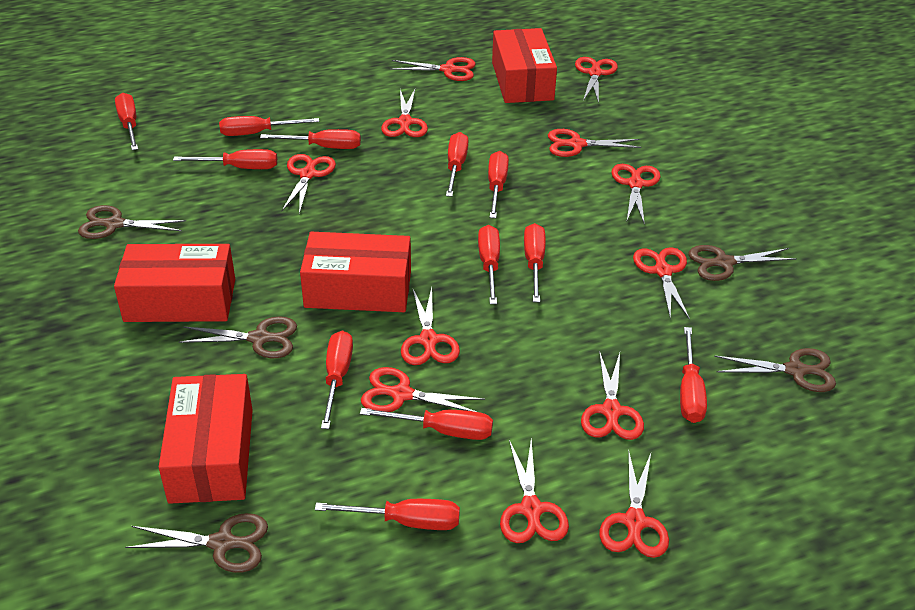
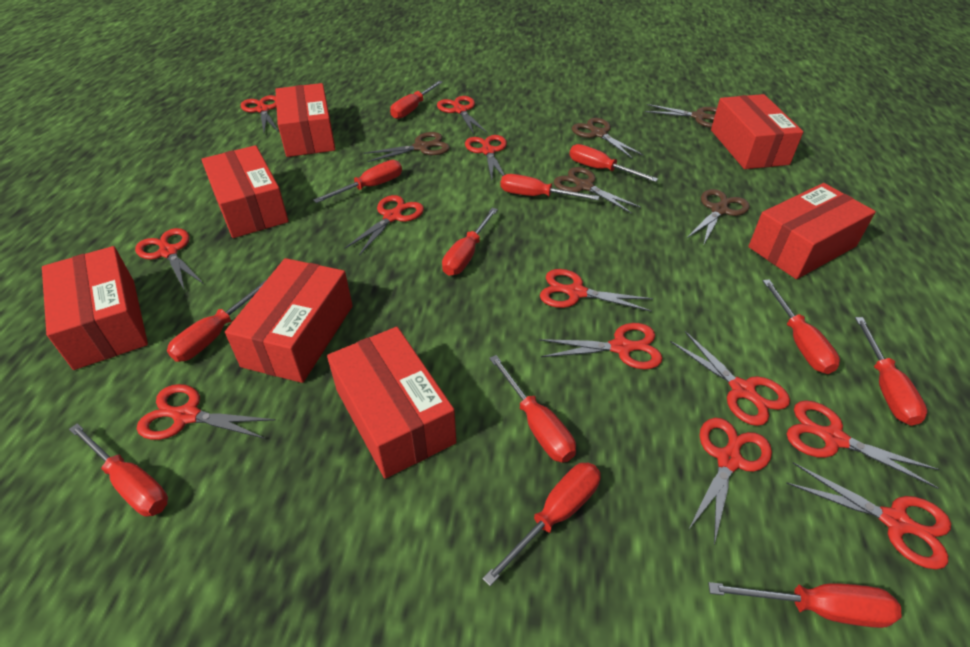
red box: 4 -> 7

